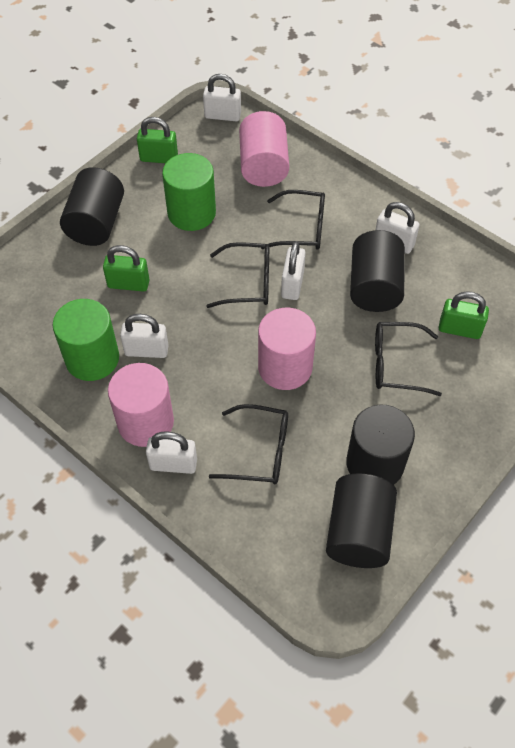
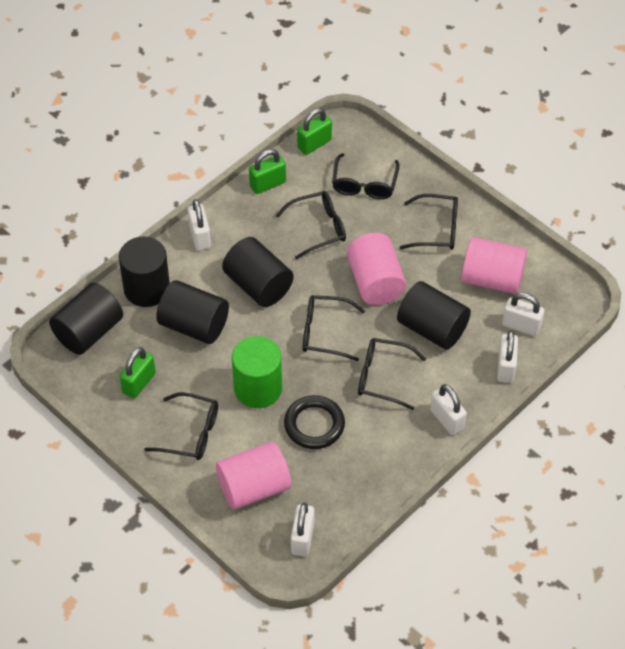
black cylinder: 4 -> 5
black glasses: 4 -> 6
black ring: 0 -> 1
green cylinder: 2 -> 1

